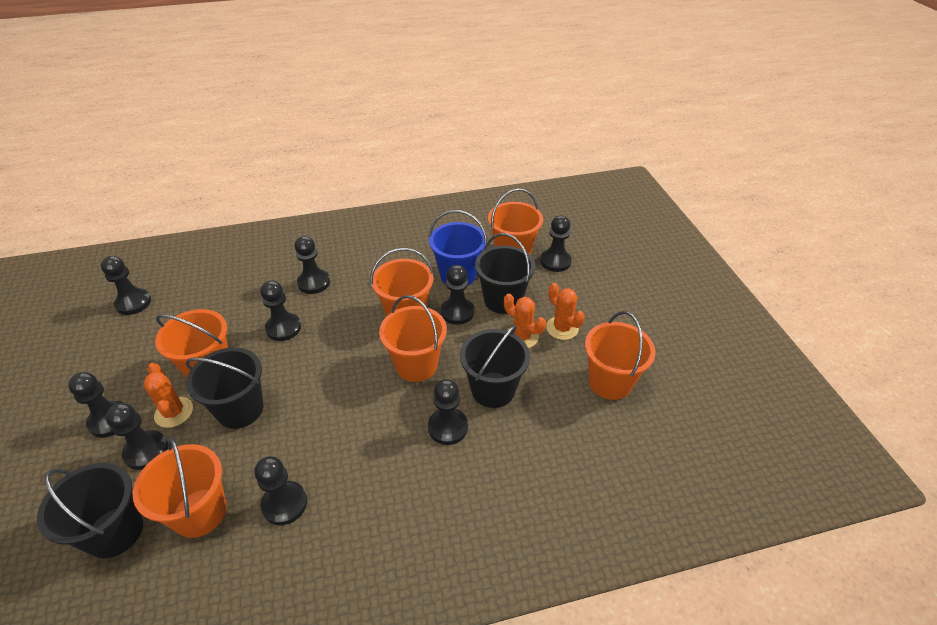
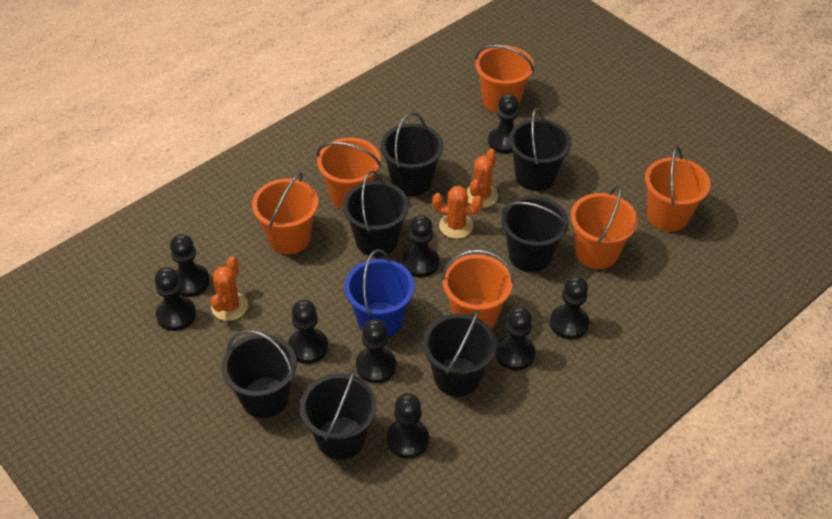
black bucket: 4 -> 7

